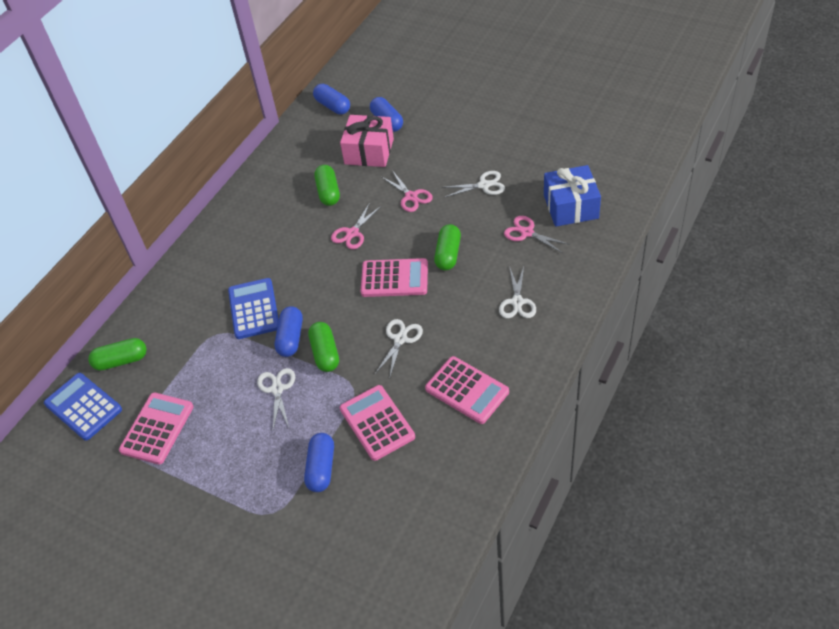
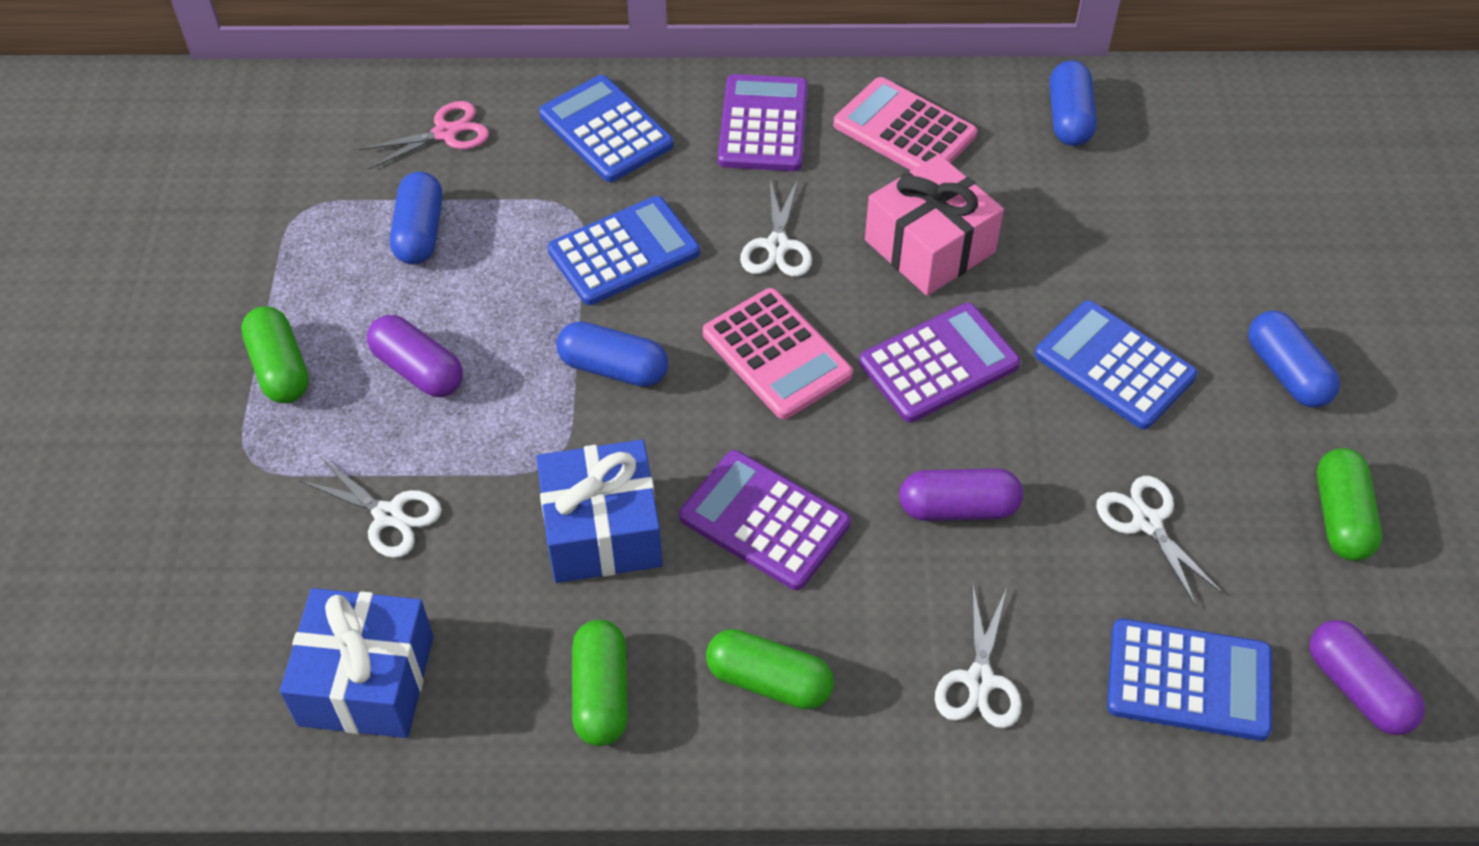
blue calculator: 2 -> 4
blue gift: 1 -> 2
pink calculator: 4 -> 2
pink scissors: 3 -> 1
purple calculator: 0 -> 3
purple capsule: 0 -> 3

